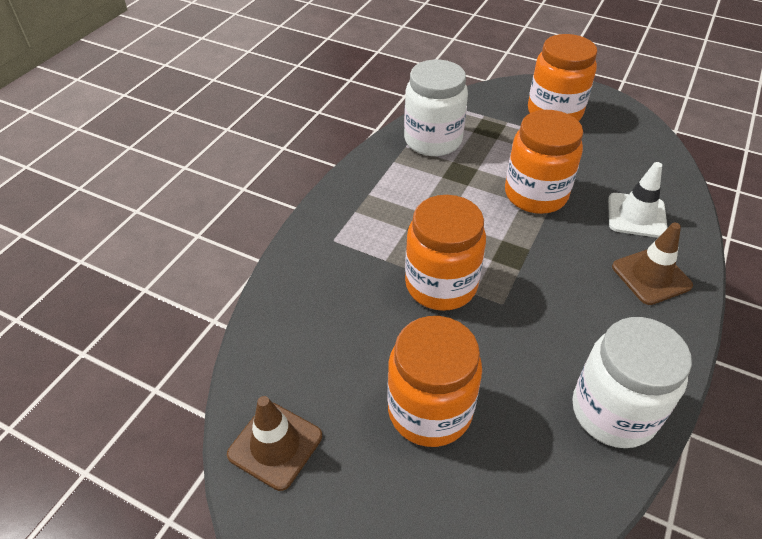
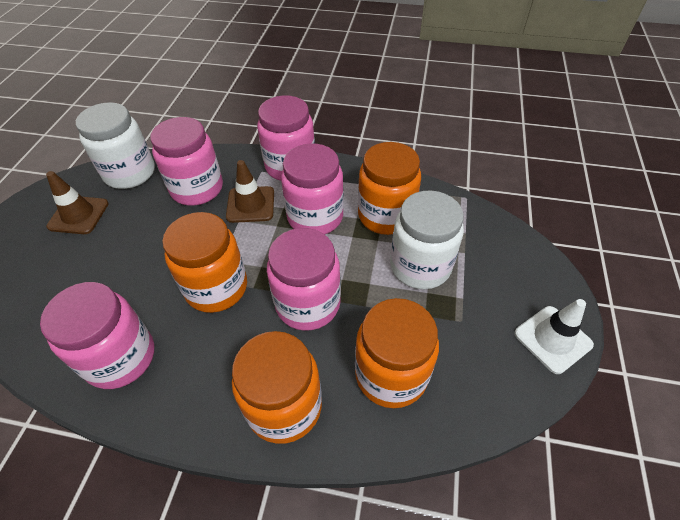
pink jar: 0 -> 5

